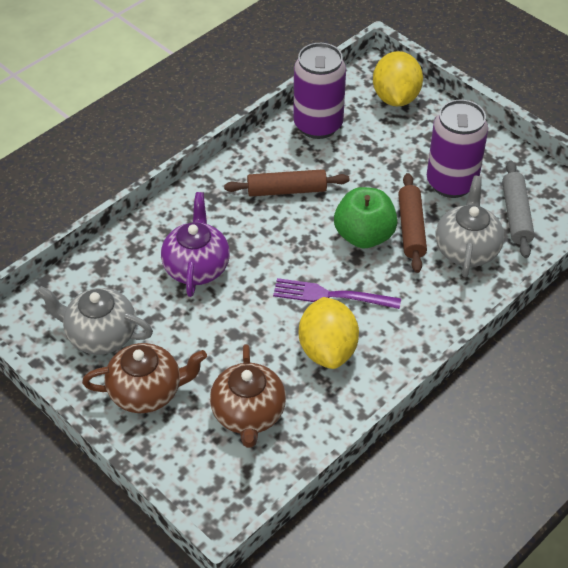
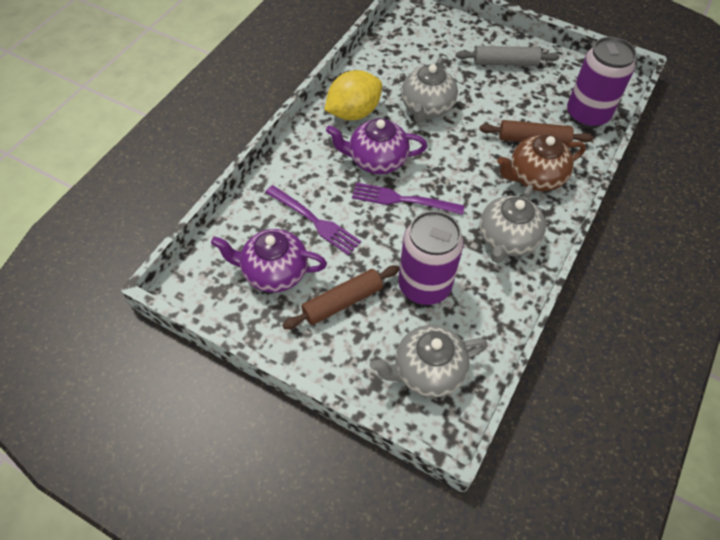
brown teapot: 2 -> 1
green apple: 1 -> 0
grey teapot: 2 -> 3
purple fork: 1 -> 2
purple teapot: 1 -> 2
yellow lemon: 2 -> 1

